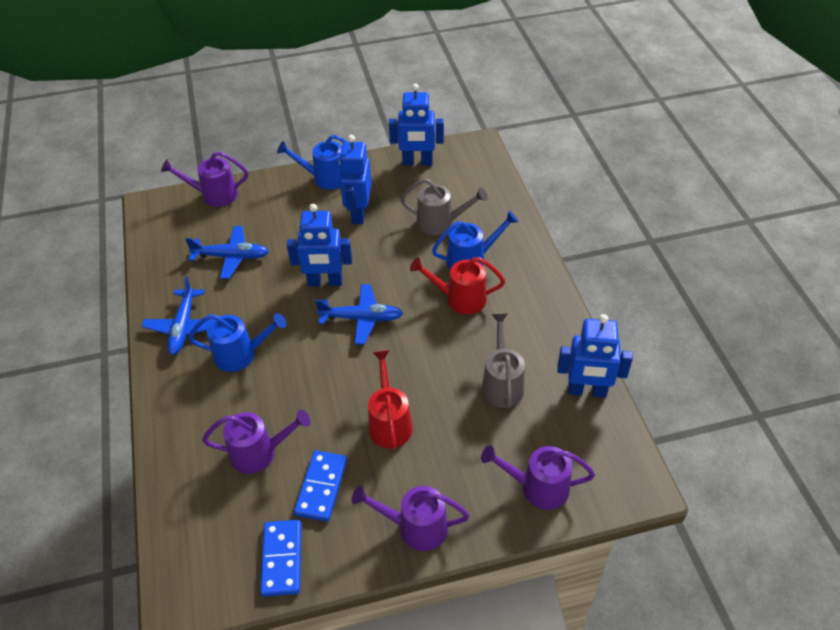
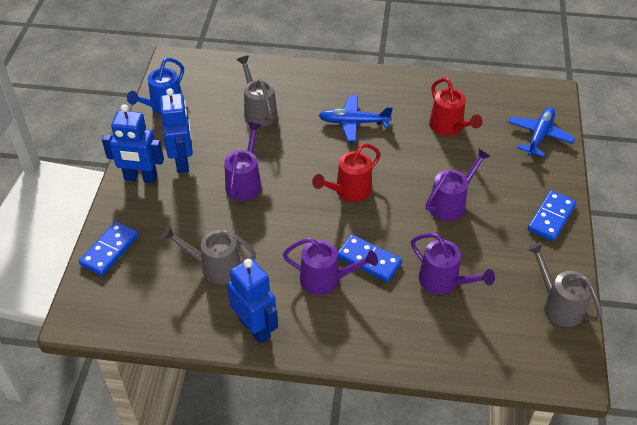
blue domino: 2 -> 3
blue plane: 3 -> 2
blue robot: 4 -> 3
blue watering can: 3 -> 1
grey watering can: 2 -> 3

